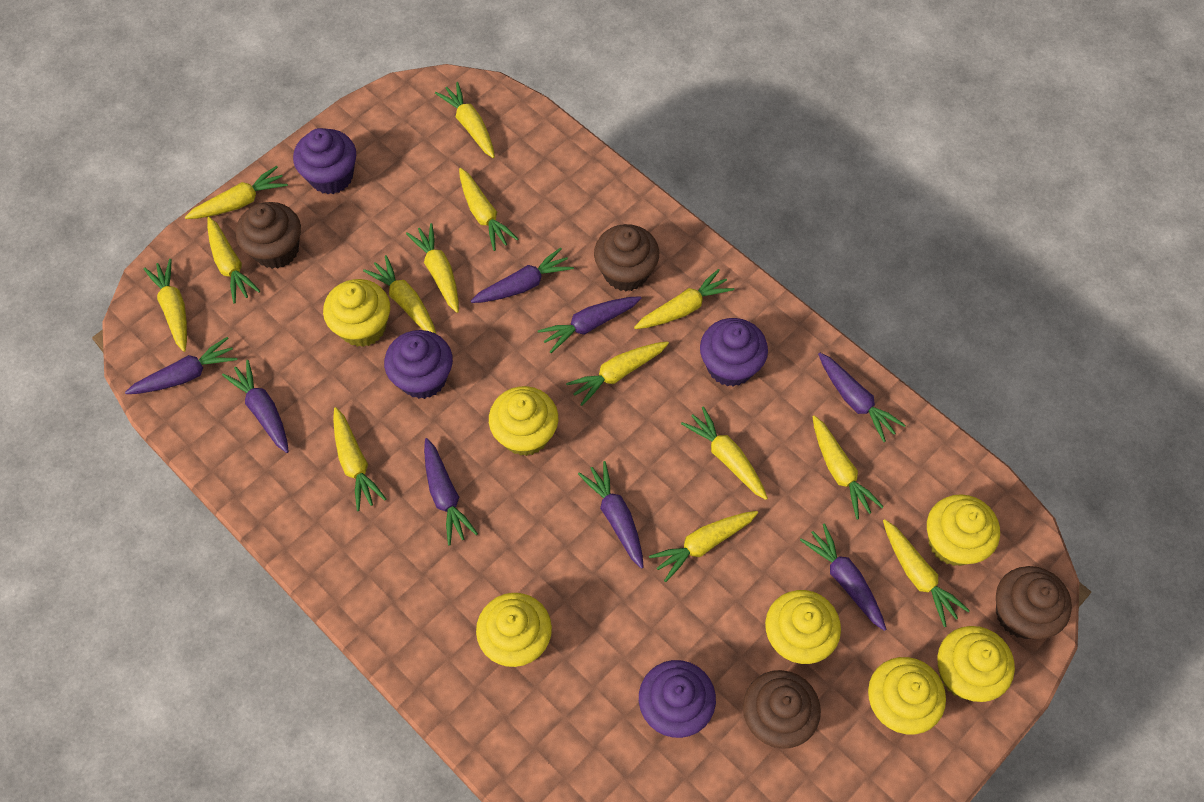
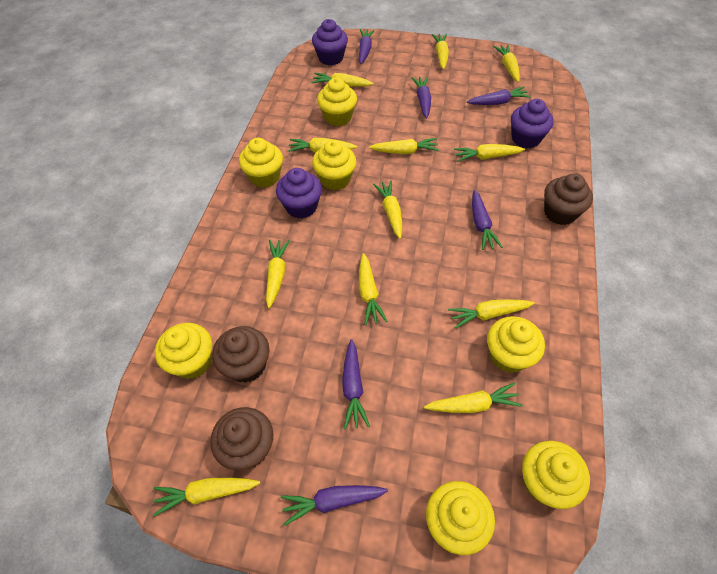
brown cupcake: 4 -> 3
purple carrot: 8 -> 6
purple cupcake: 4 -> 3
yellow carrot: 14 -> 12

